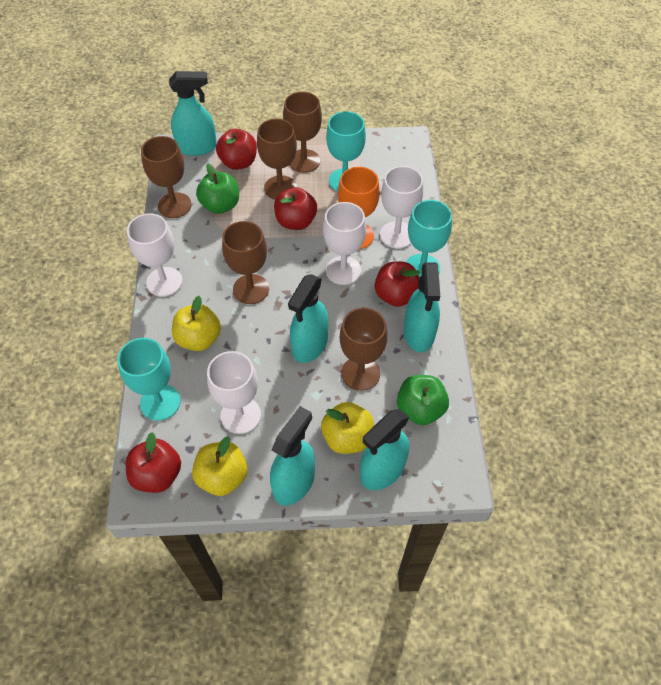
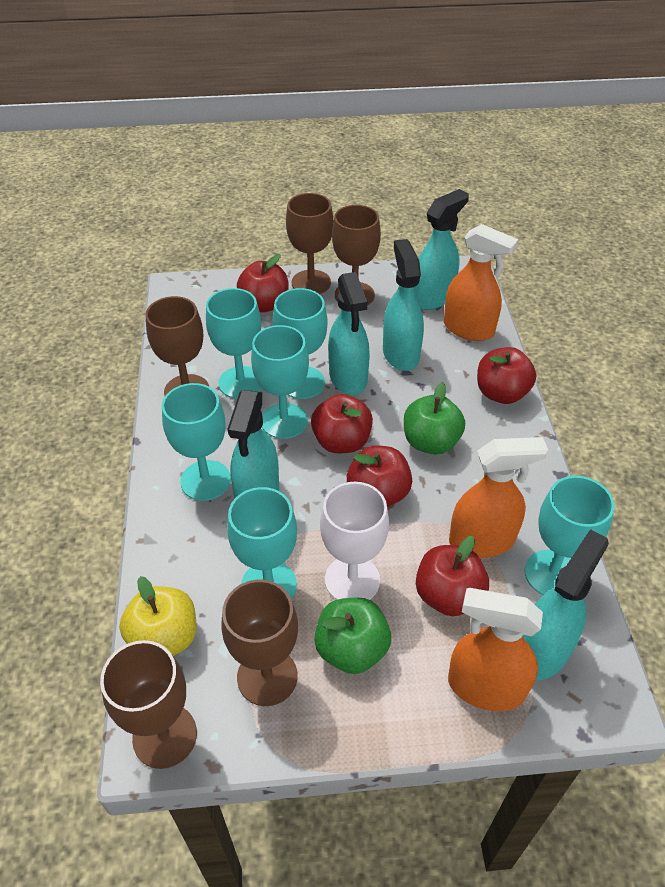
orange goblet: 1 -> 0
orange spray bottle: 0 -> 3
red apple: 4 -> 5
turquoise goblet: 3 -> 6
white goblet: 4 -> 1
yellow apple: 3 -> 1

